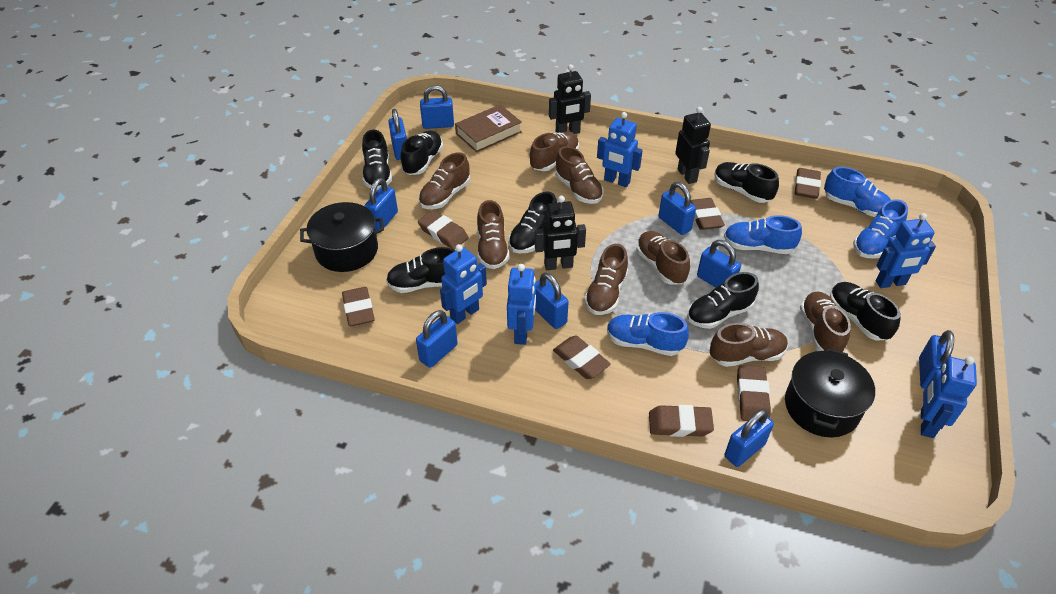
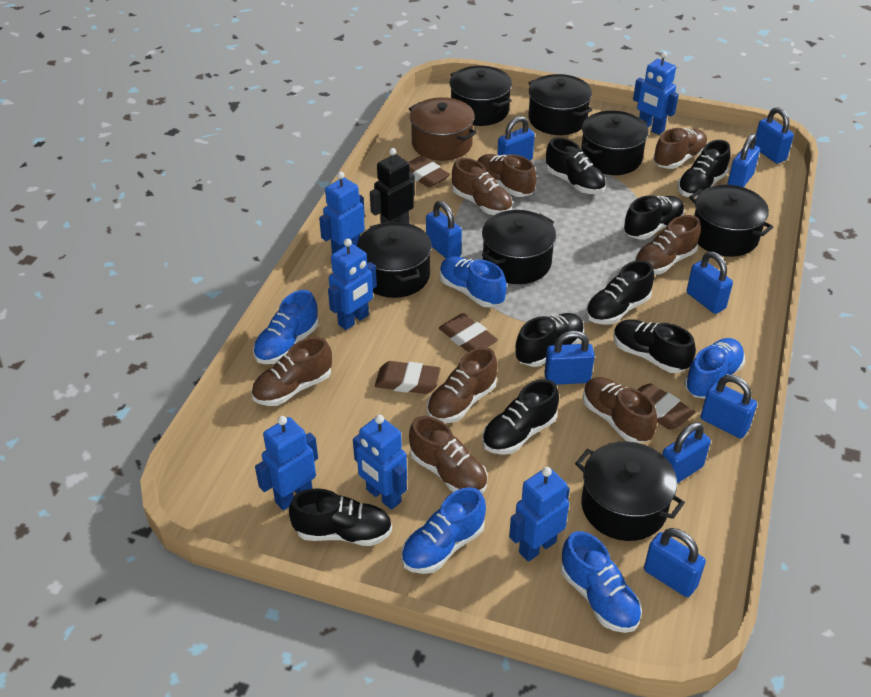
black pot: 2 -> 7
black robot: 3 -> 1
black shoe: 7 -> 8
blue robot: 5 -> 6
blue shoe: 4 -> 5
brown book: 1 -> 0
brown eraser: 7 -> 4
brown pot: 0 -> 1

